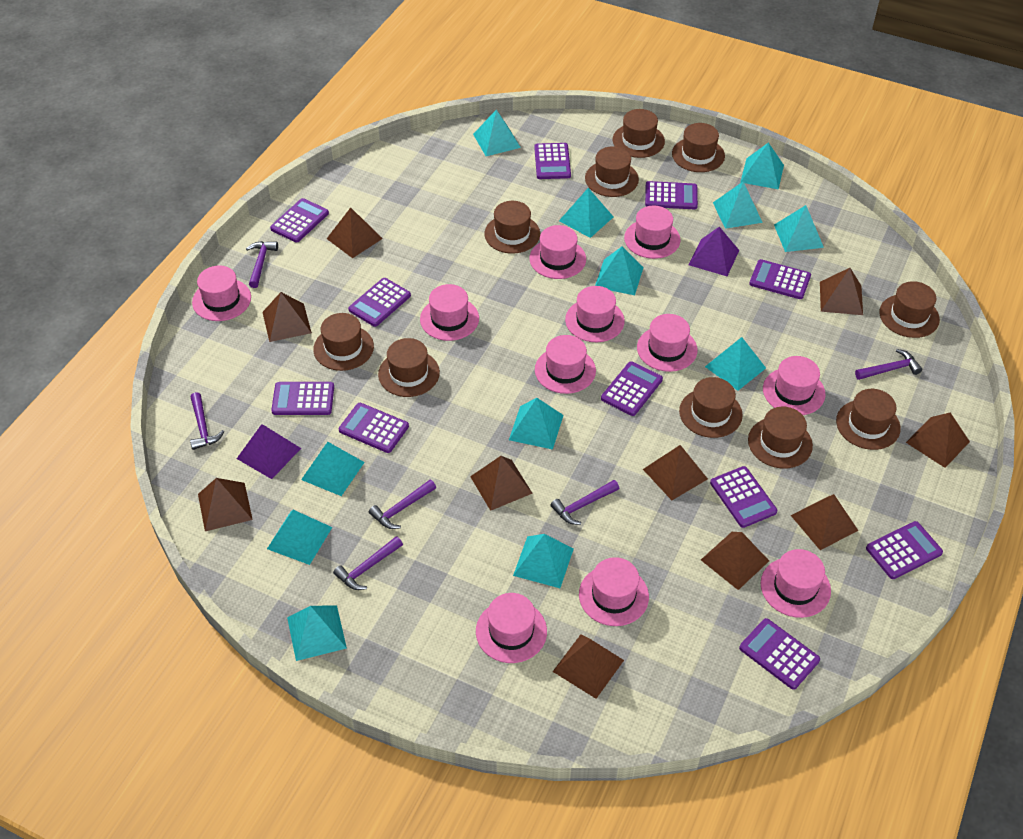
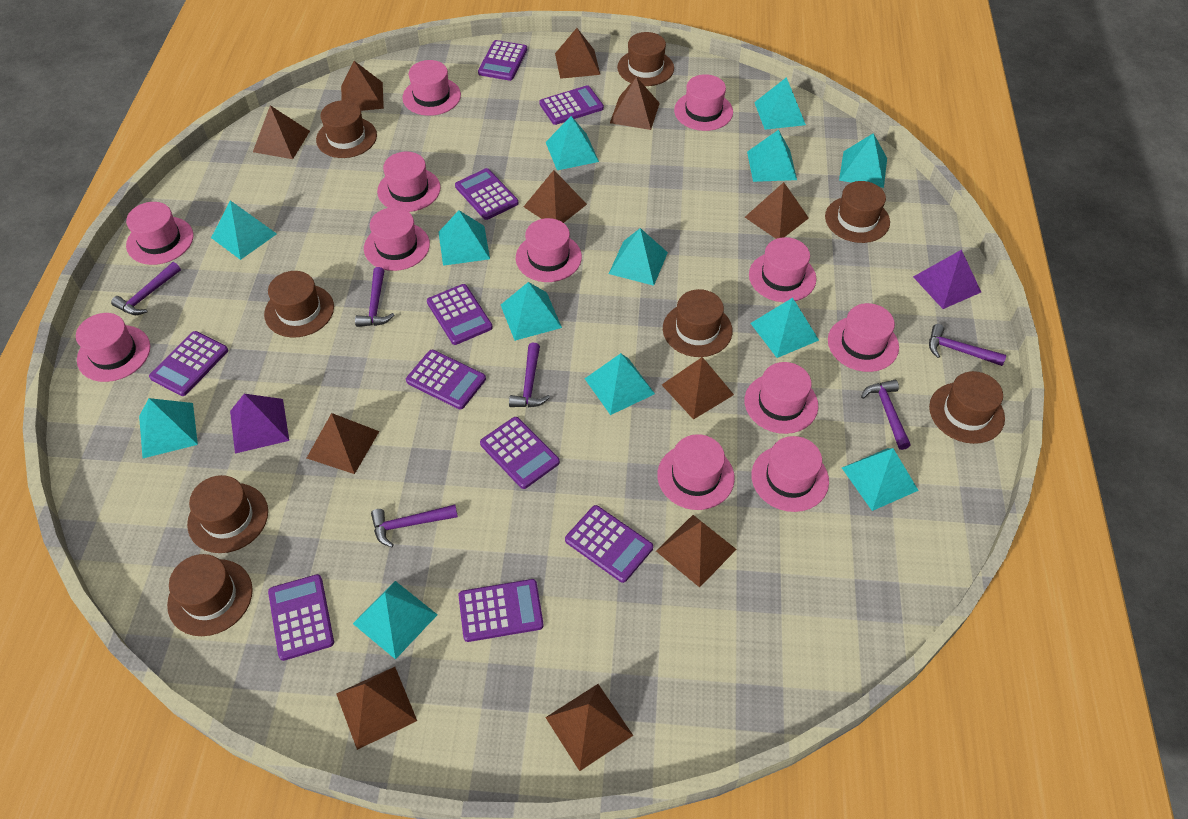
brown hat: 10 -> 8
brown pyramid: 10 -> 11
pink hat: 11 -> 12
purple calculator: 11 -> 10
turquoise pyramid: 12 -> 13

